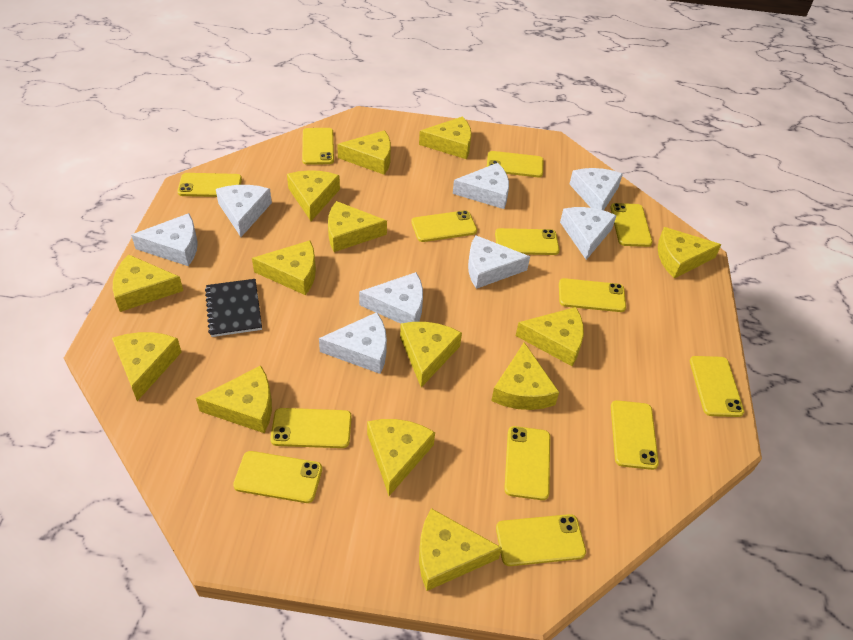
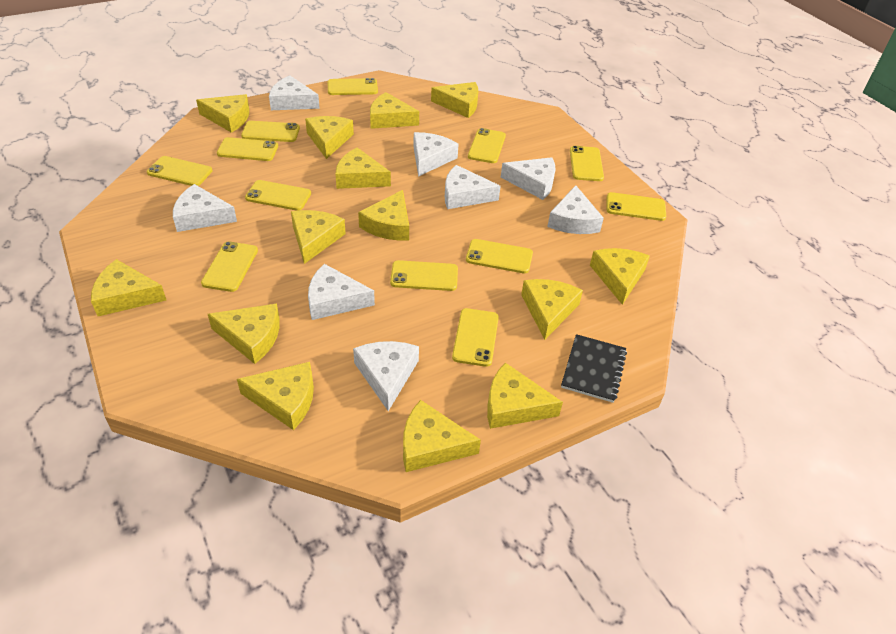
yellow phone: 13 -> 12

